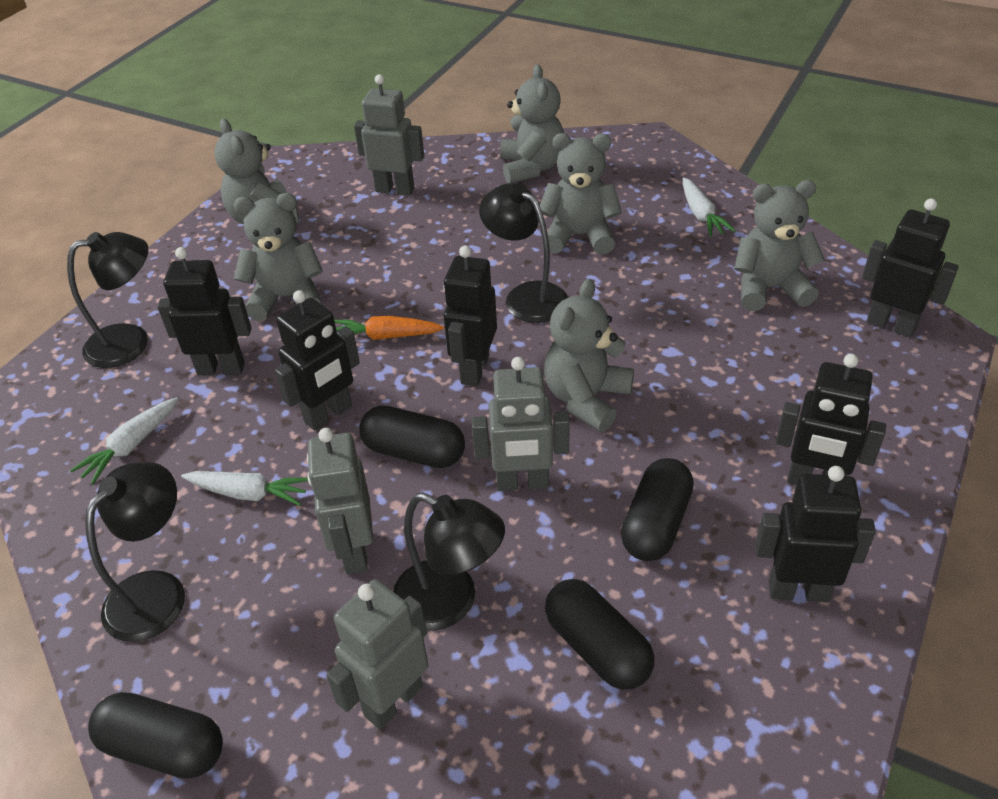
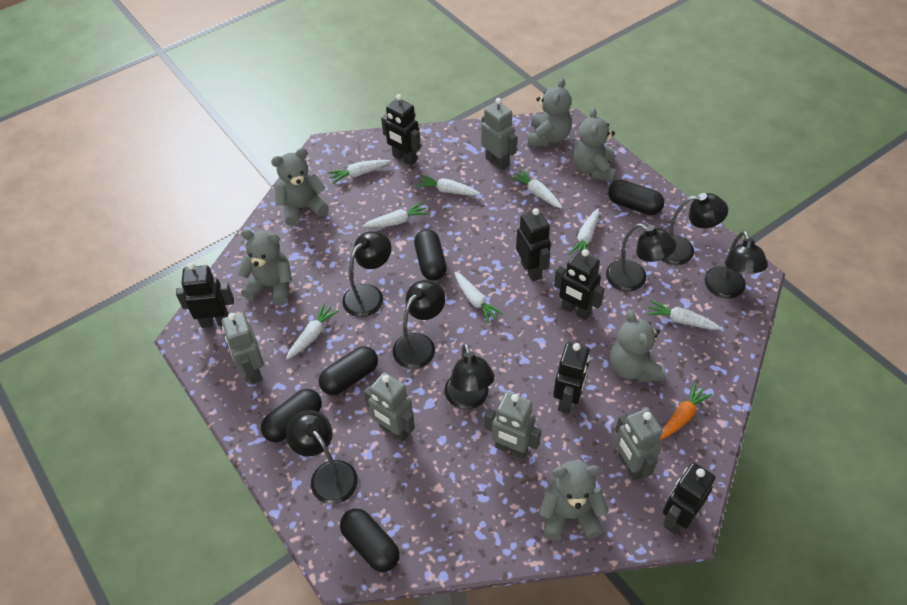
black capsule: 4 -> 5
black lamp: 4 -> 7
grey robot: 4 -> 5
white carrot: 3 -> 8

